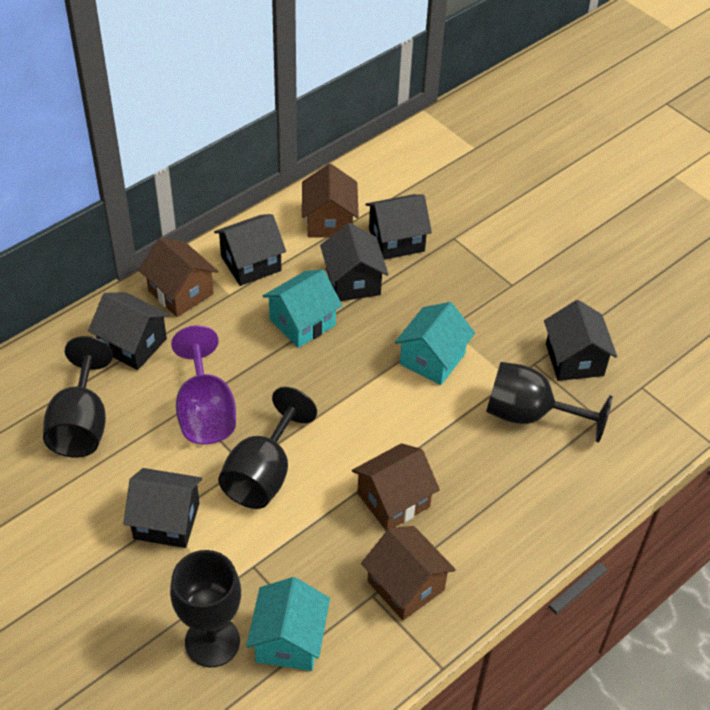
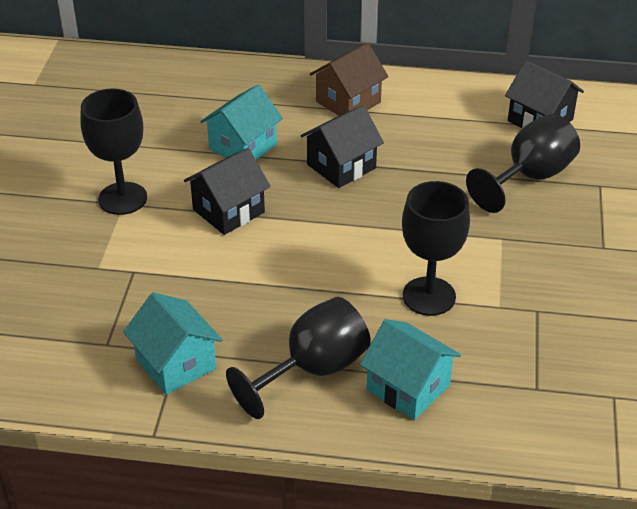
black house: 6 -> 3
brown house: 4 -> 1
purple goblet: 1 -> 0

